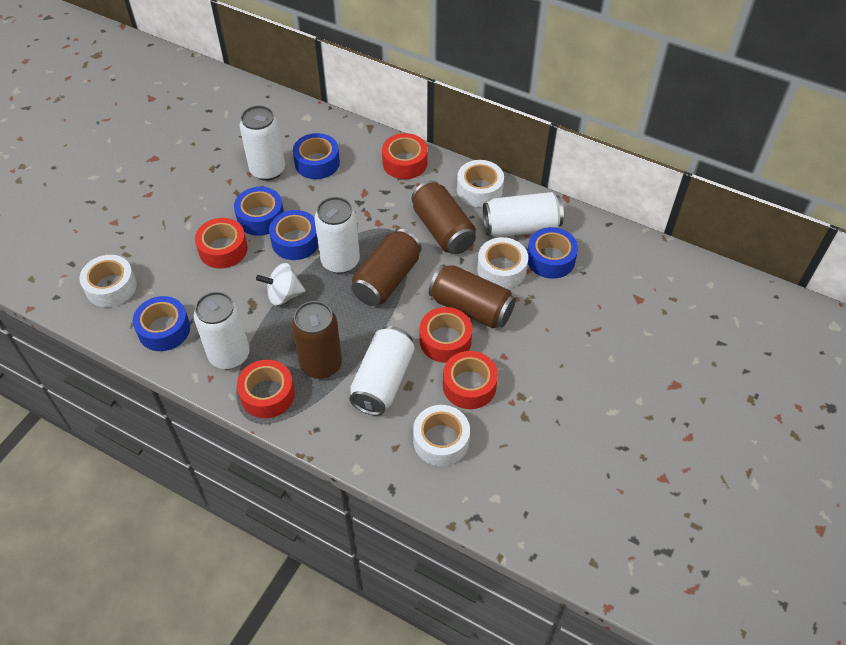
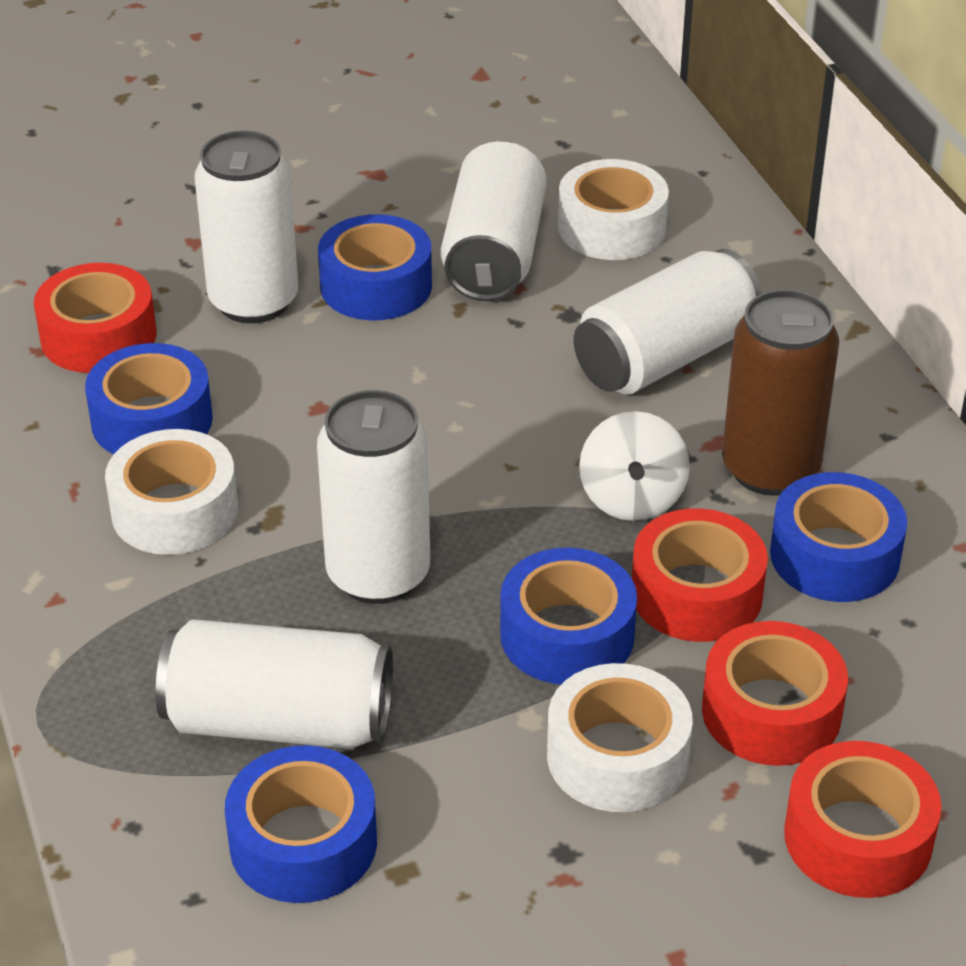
brown can: 4 -> 1
red tape: 5 -> 4
white tape: 4 -> 3

